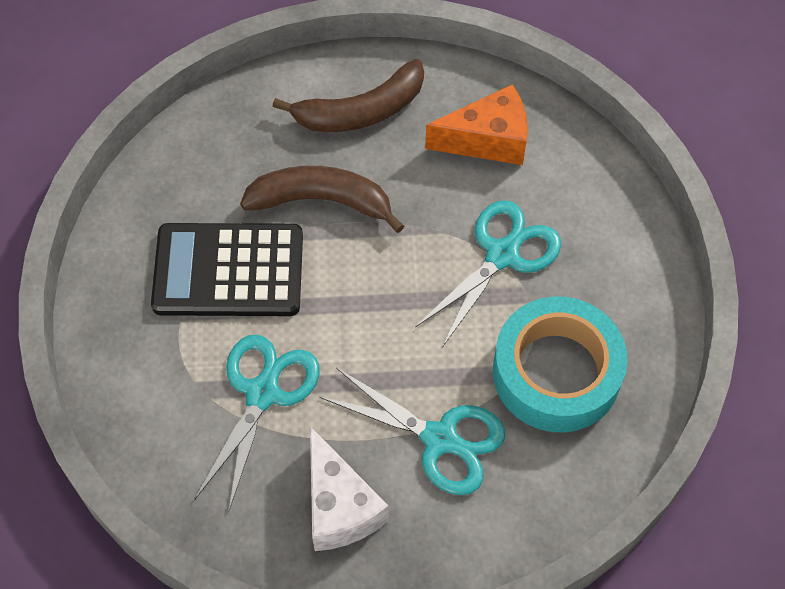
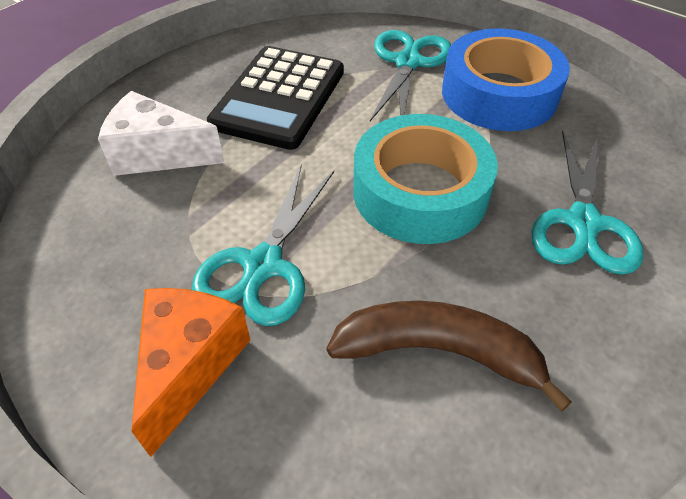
blue tape: 0 -> 1
brown banana: 2 -> 1

